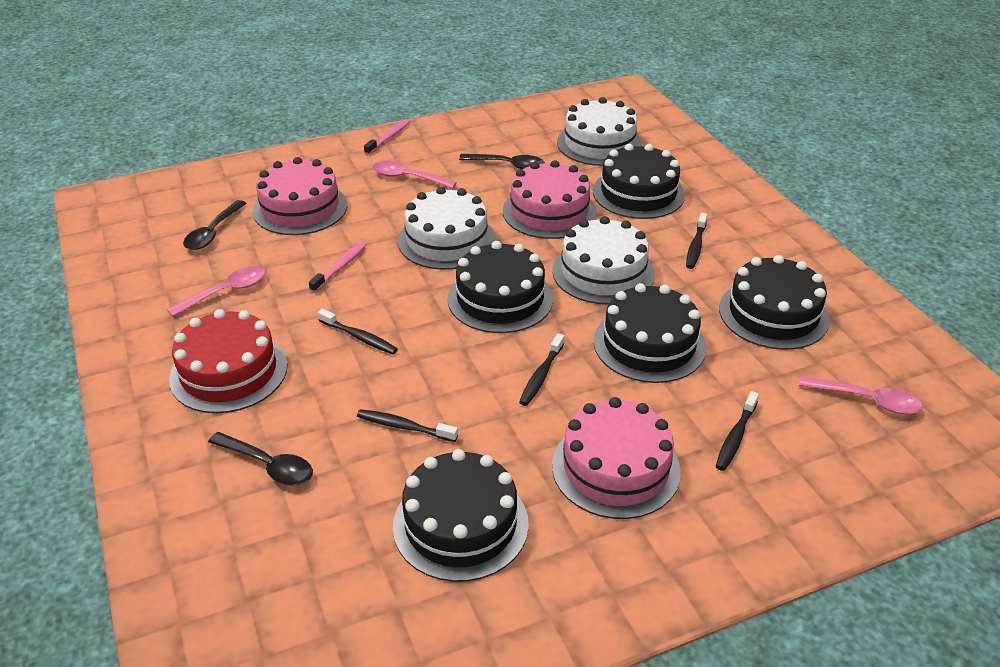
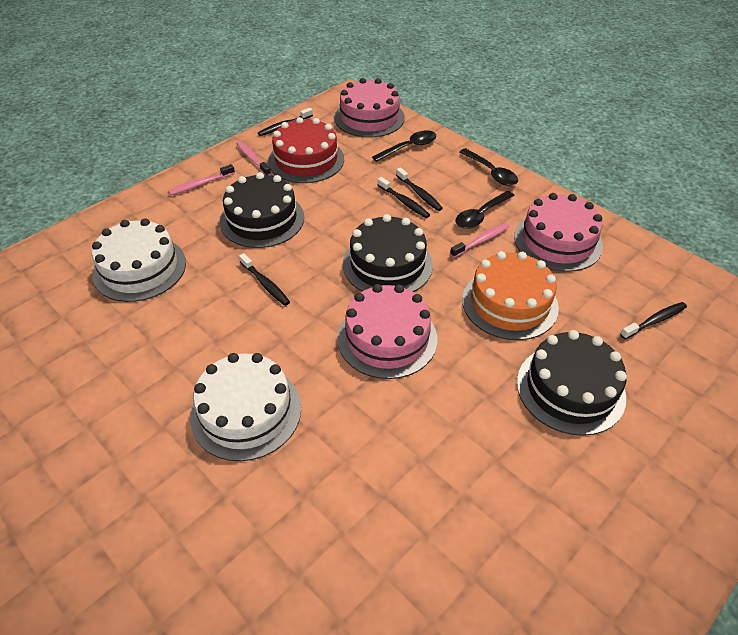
black cake: 5 -> 3
orange cake: 0 -> 1
pink spoon: 3 -> 0
pink toothbrush: 2 -> 3
white cake: 3 -> 2

